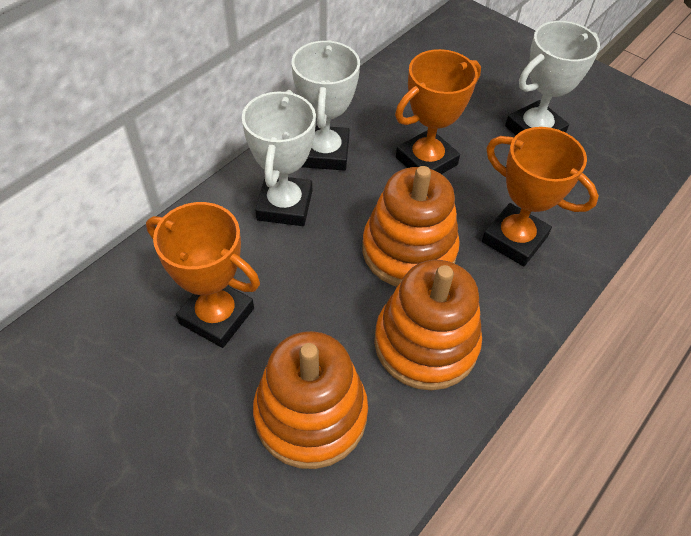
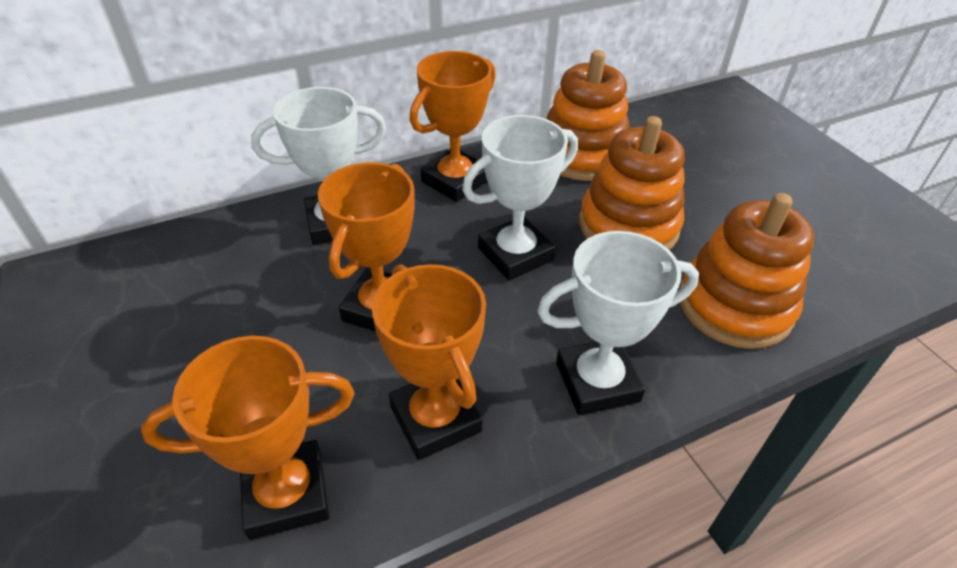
orange trophy: 3 -> 4

